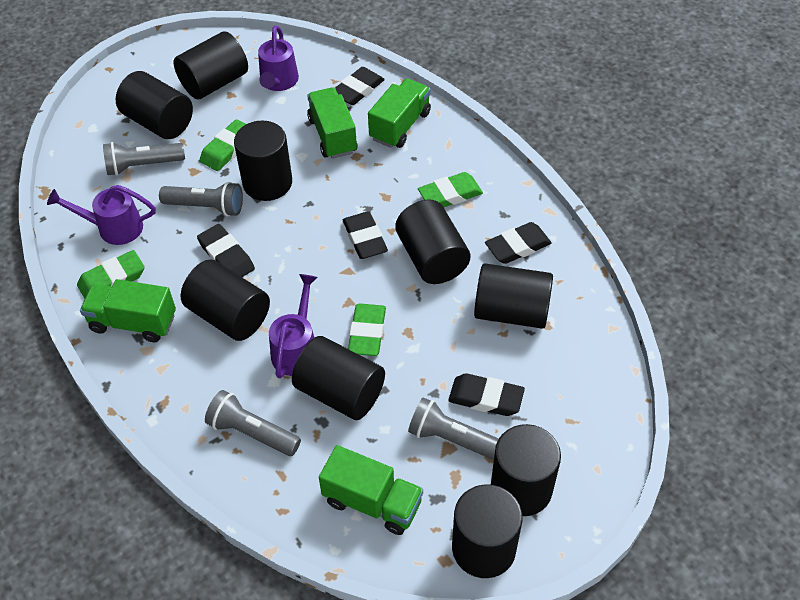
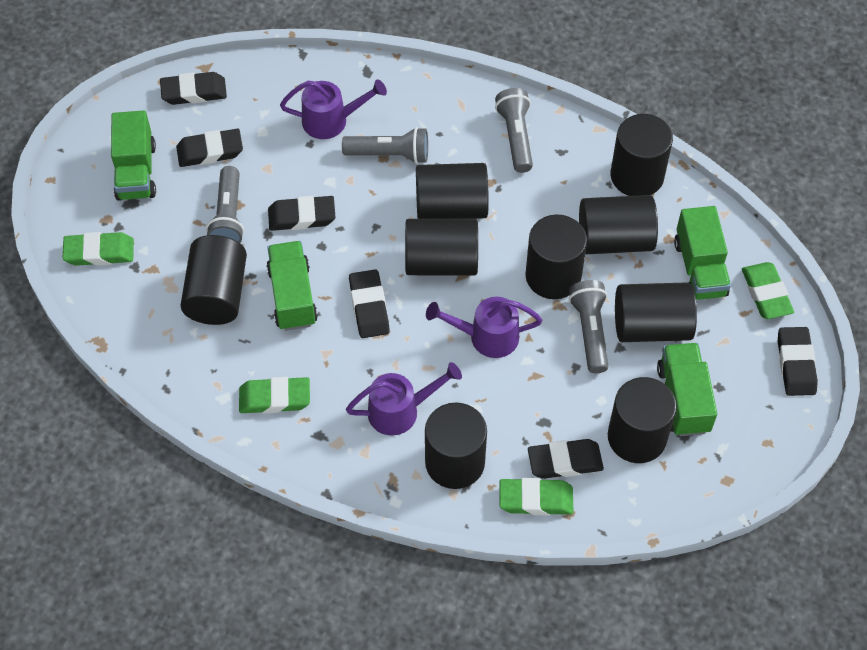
black eraser: 5 -> 6

